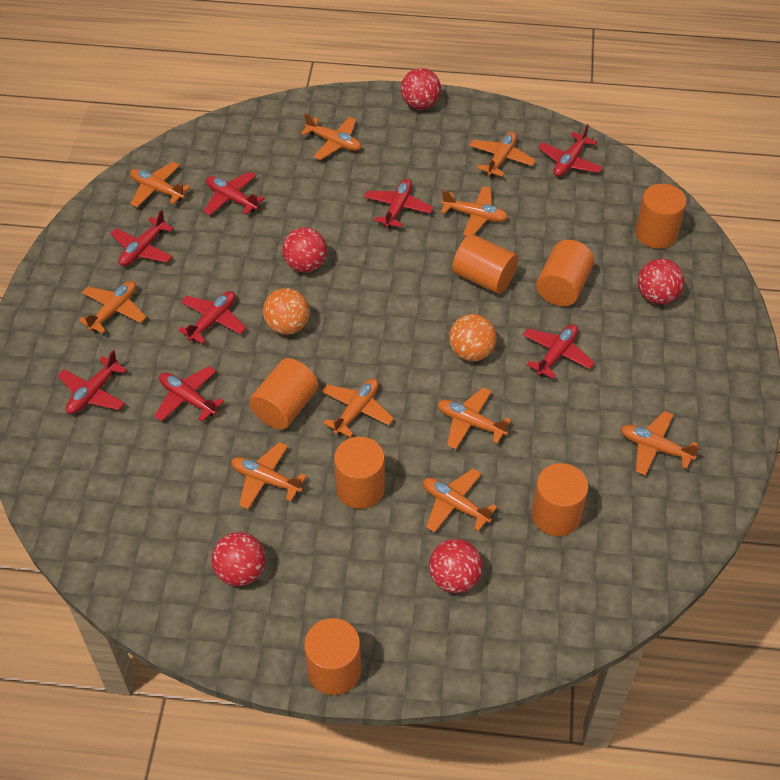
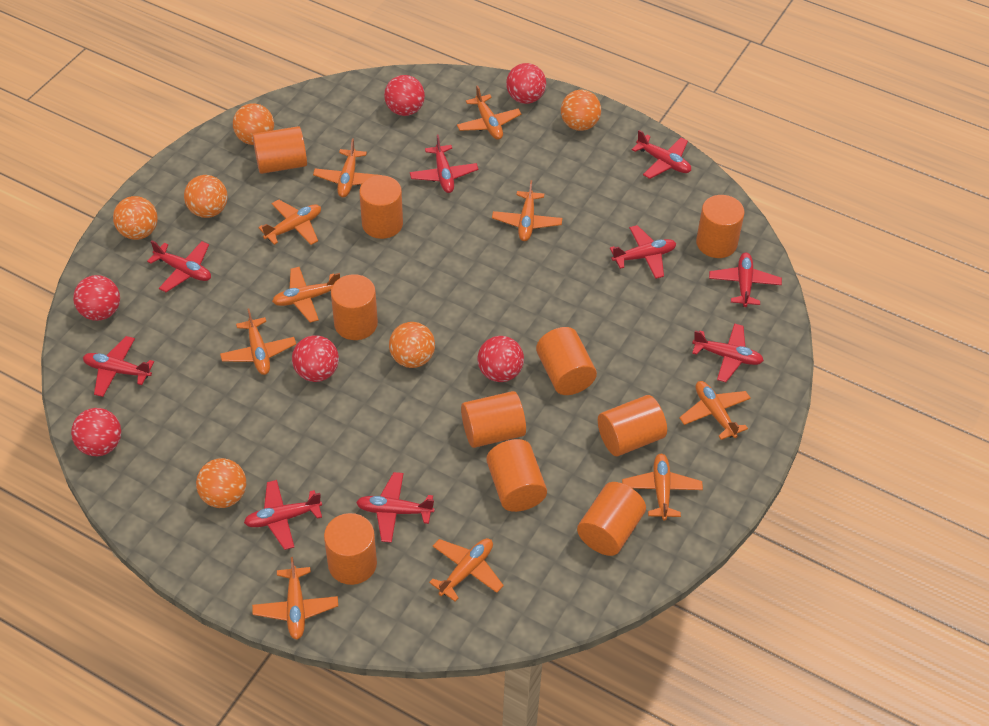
orange ball: 2 -> 6
orange cylinder: 7 -> 10
red ball: 5 -> 6
red plane: 8 -> 9

